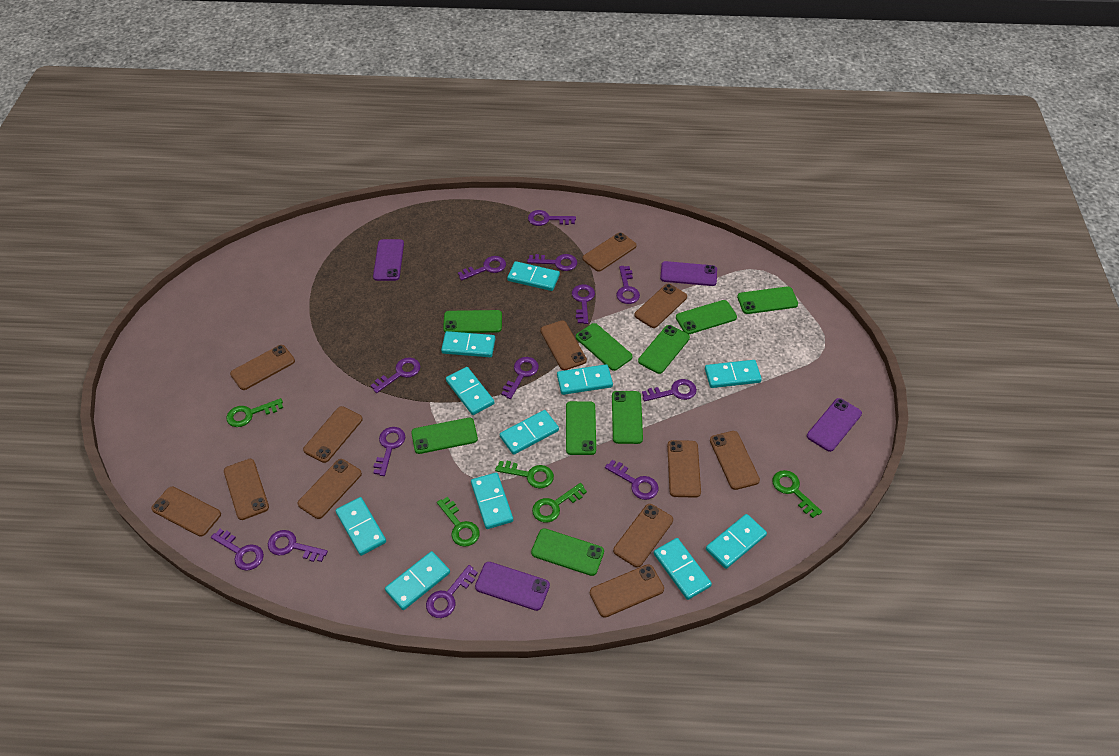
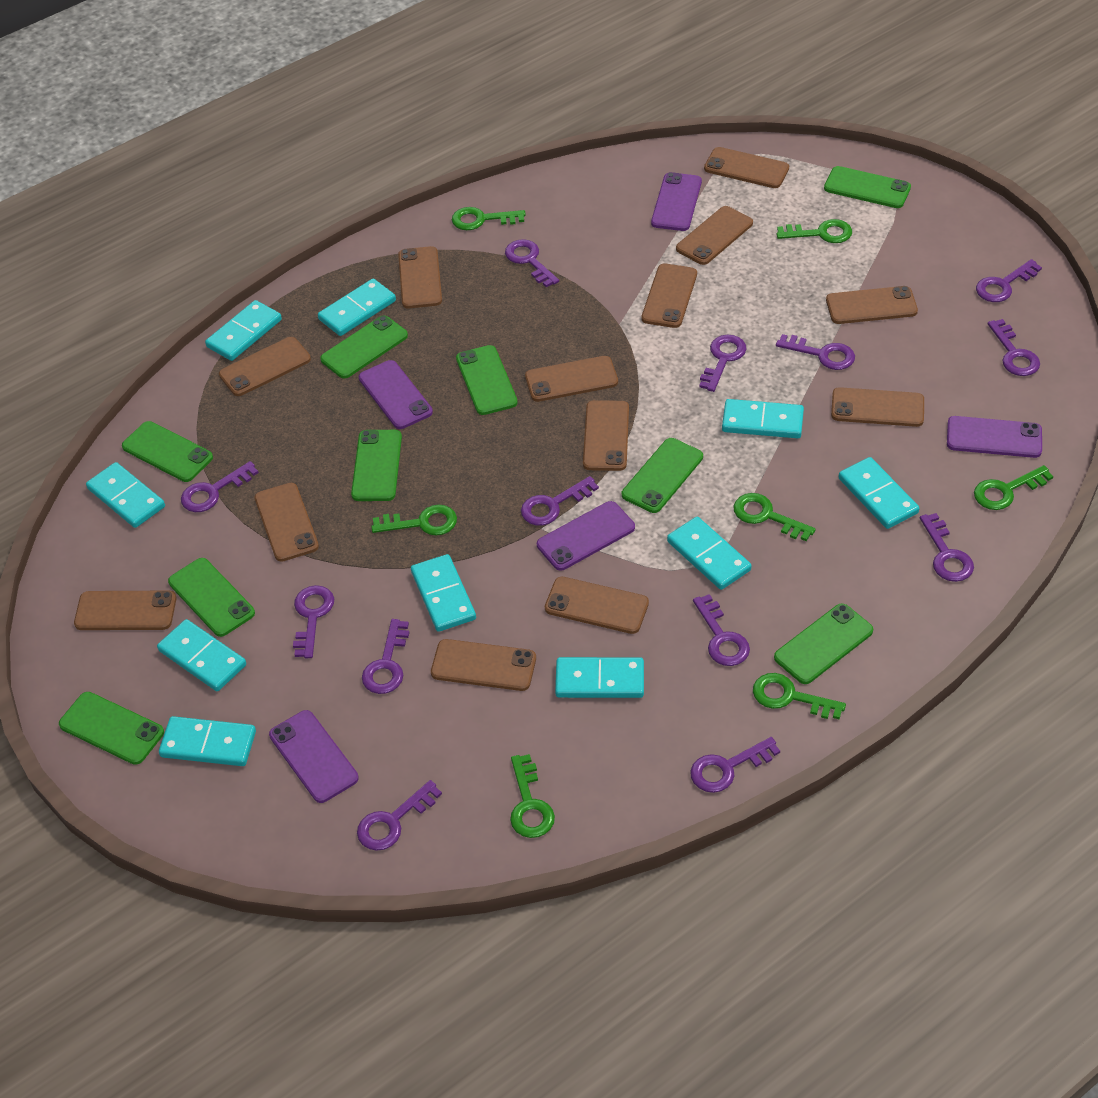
brown phone: 12 -> 13
green key: 5 -> 7
purple phone: 4 -> 5
turquoise domino: 11 -> 10

